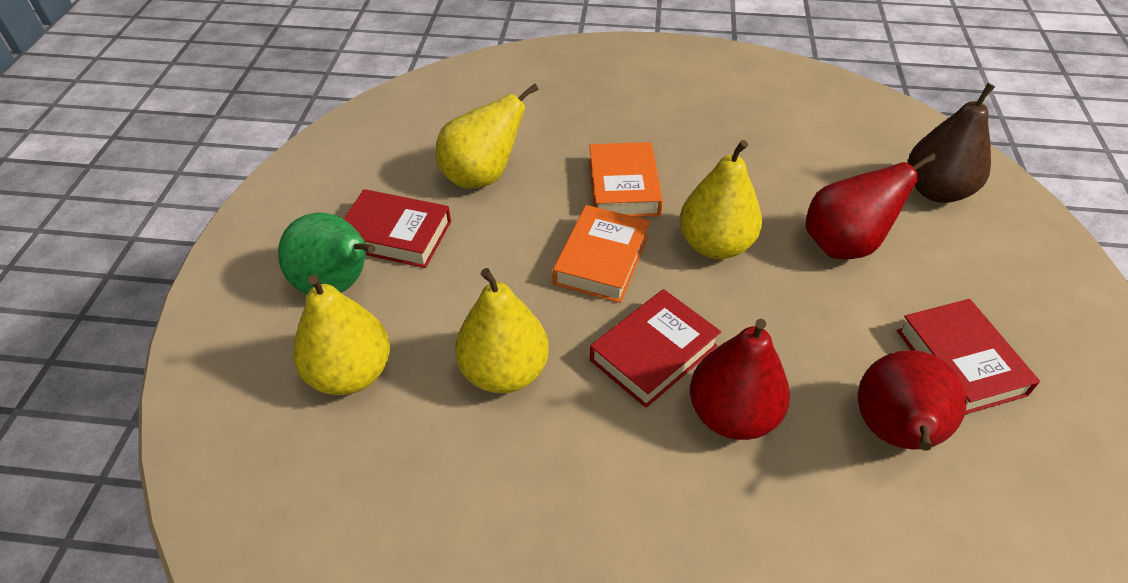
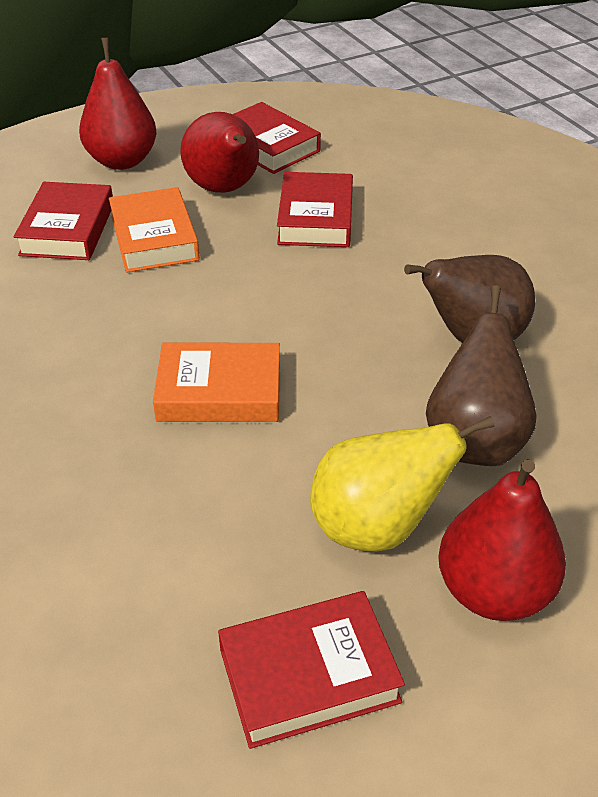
brown pear: 1 -> 2
green pear: 1 -> 0
red book: 3 -> 4
yellow pear: 4 -> 1

